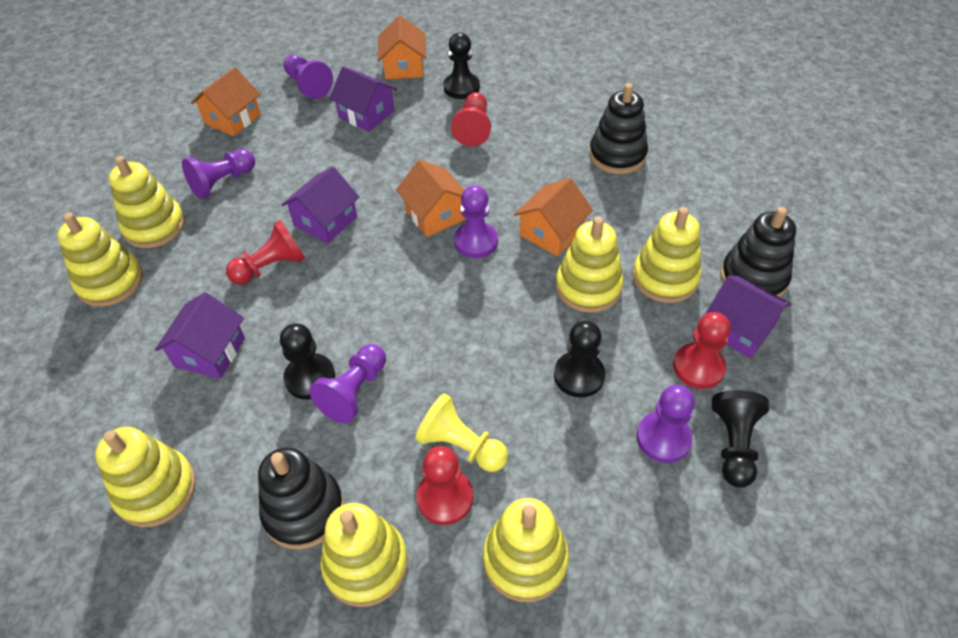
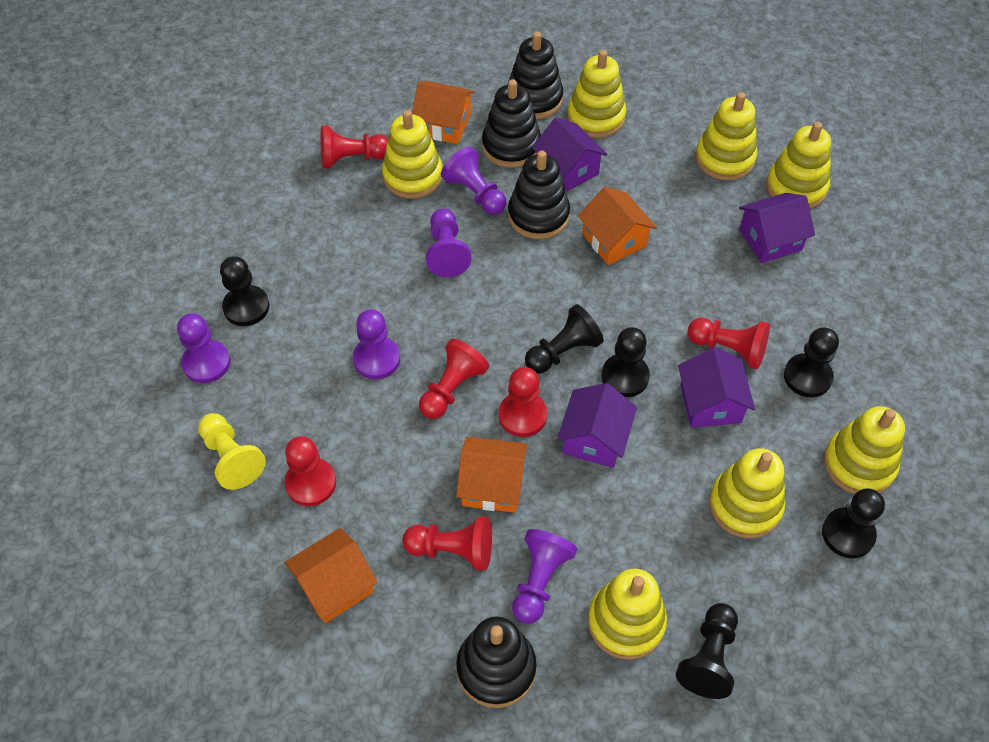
black pawn: 4 -> 6
black stacking toy: 3 -> 4
red pawn: 4 -> 6

